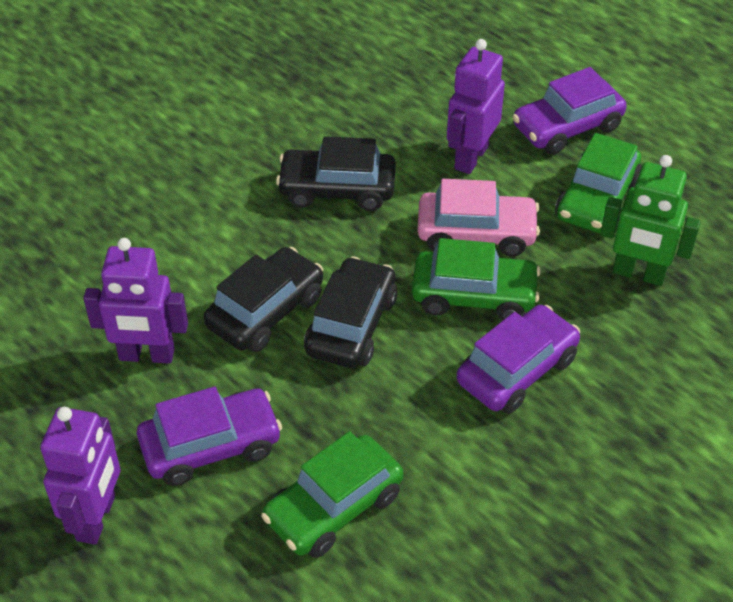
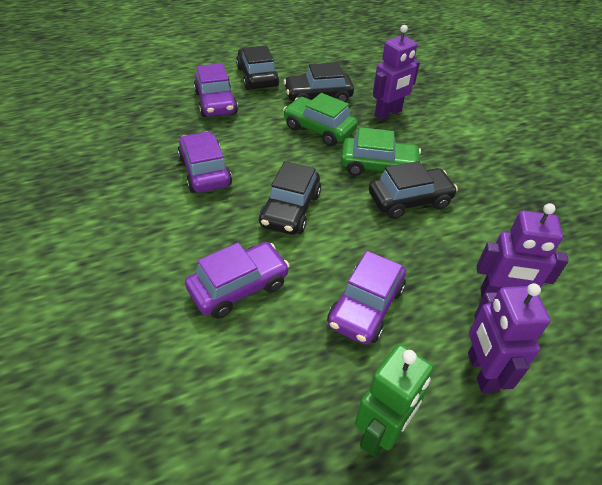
black car: 3 -> 4
green car: 3 -> 2
pink car: 1 -> 0
purple car: 3 -> 4

